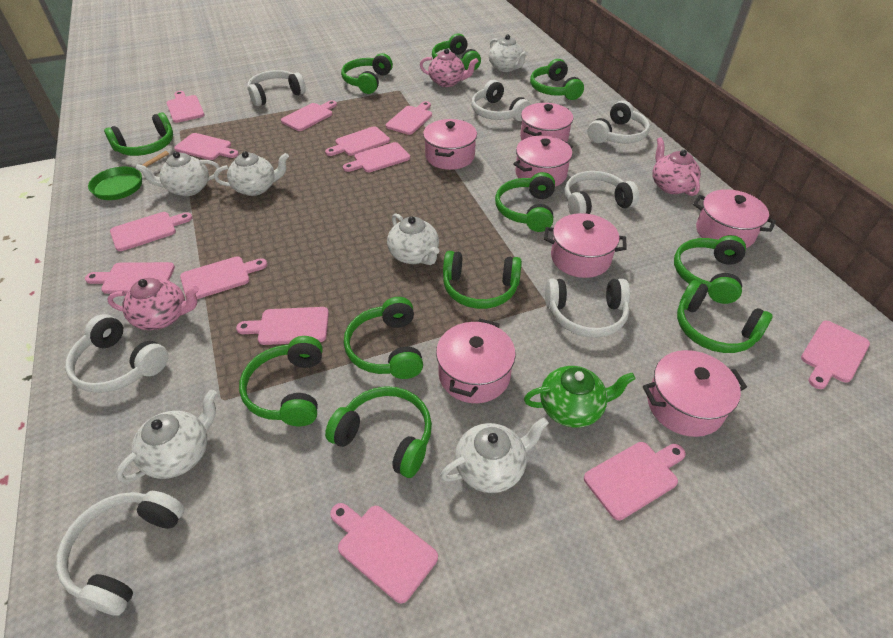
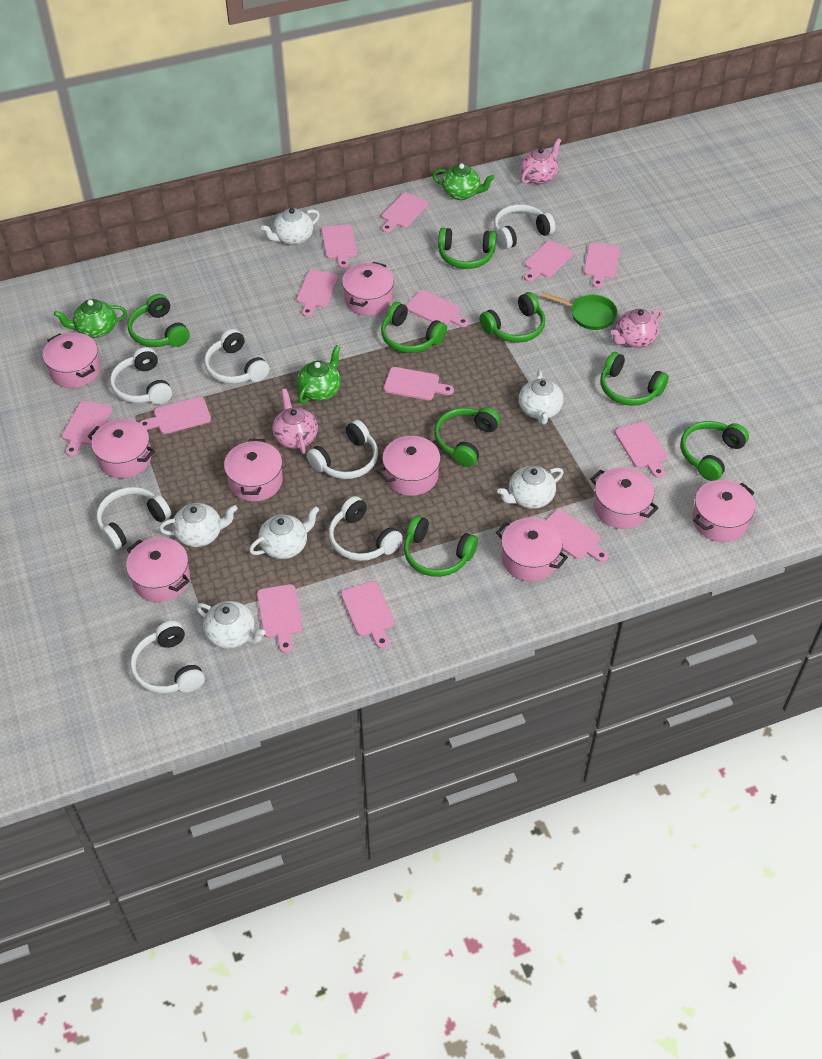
green headphones: 11 -> 8
green teapot: 1 -> 3
pink pot: 7 -> 9

